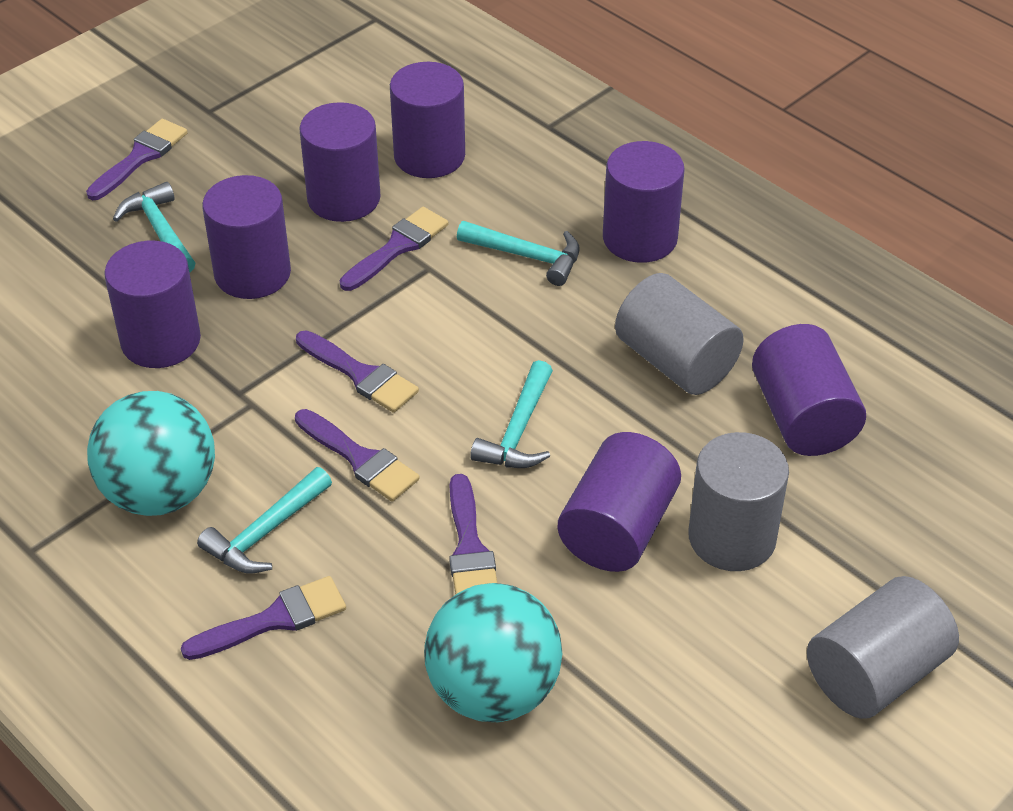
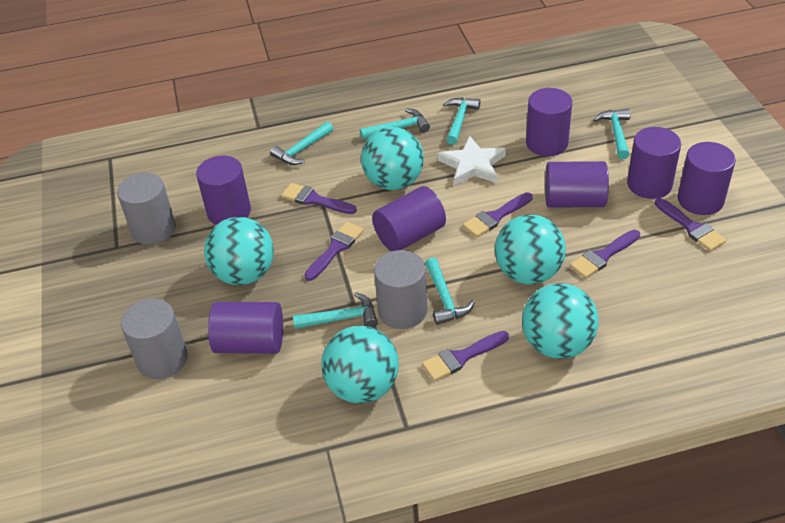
turquoise ball: 2 -> 5
turquoise hammer: 4 -> 6
white star: 0 -> 1

